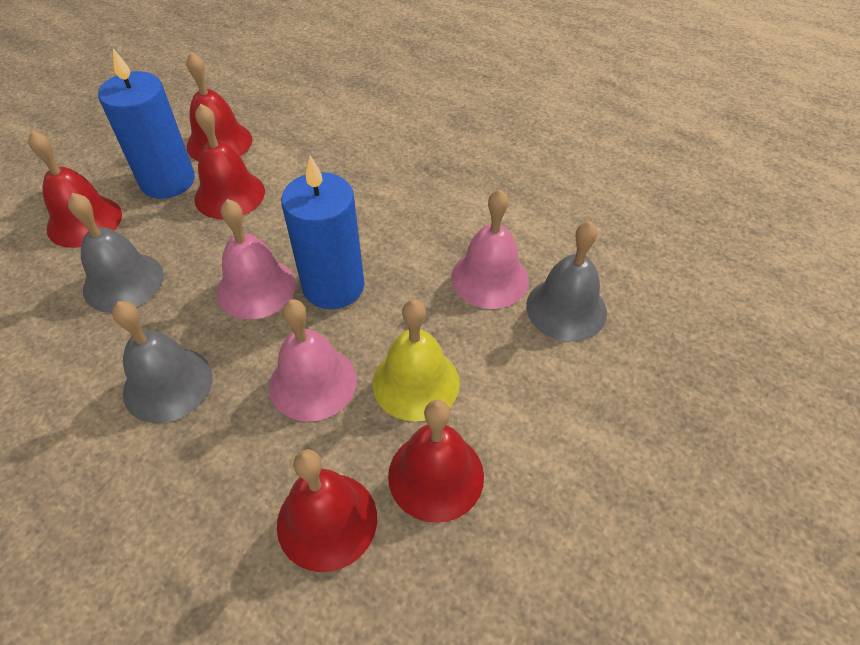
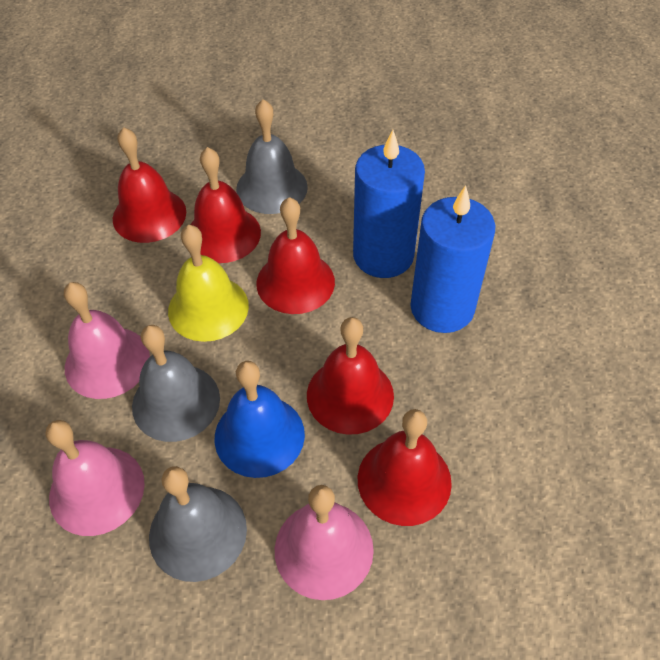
blue bell: 0 -> 1

